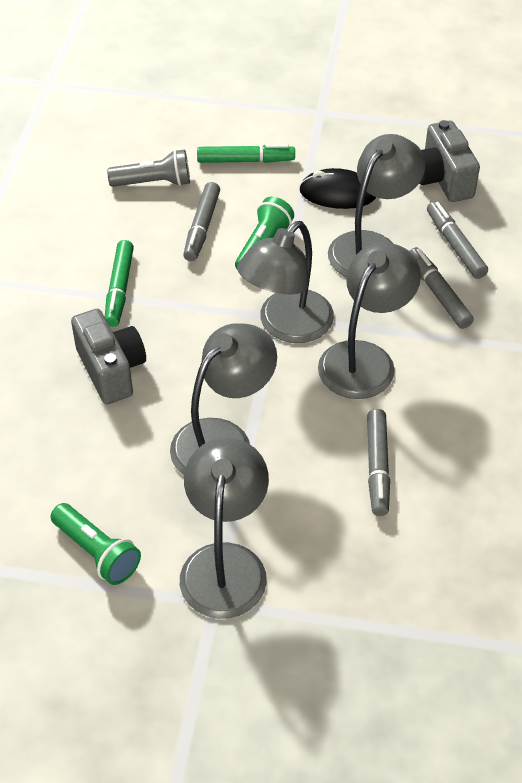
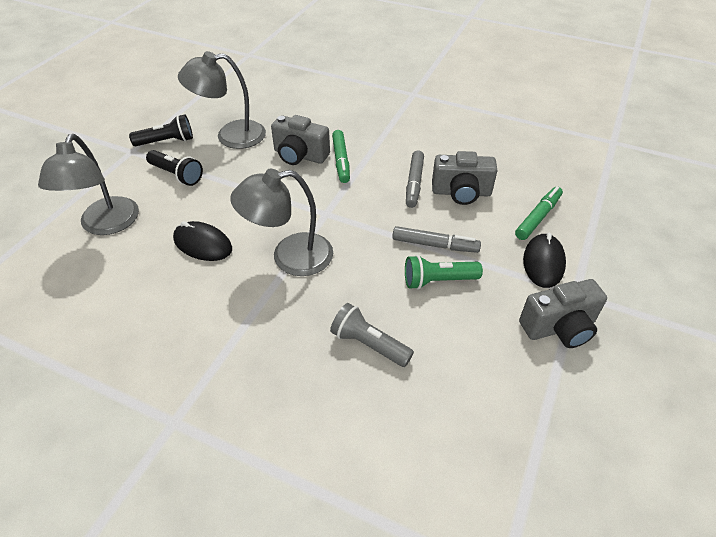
black flashlight: 0 -> 2
black mouse: 1 -> 2
green flashlight: 2 -> 1
grey camera: 2 -> 3
grey lamp: 5 -> 3
grey marker: 4 -> 2

